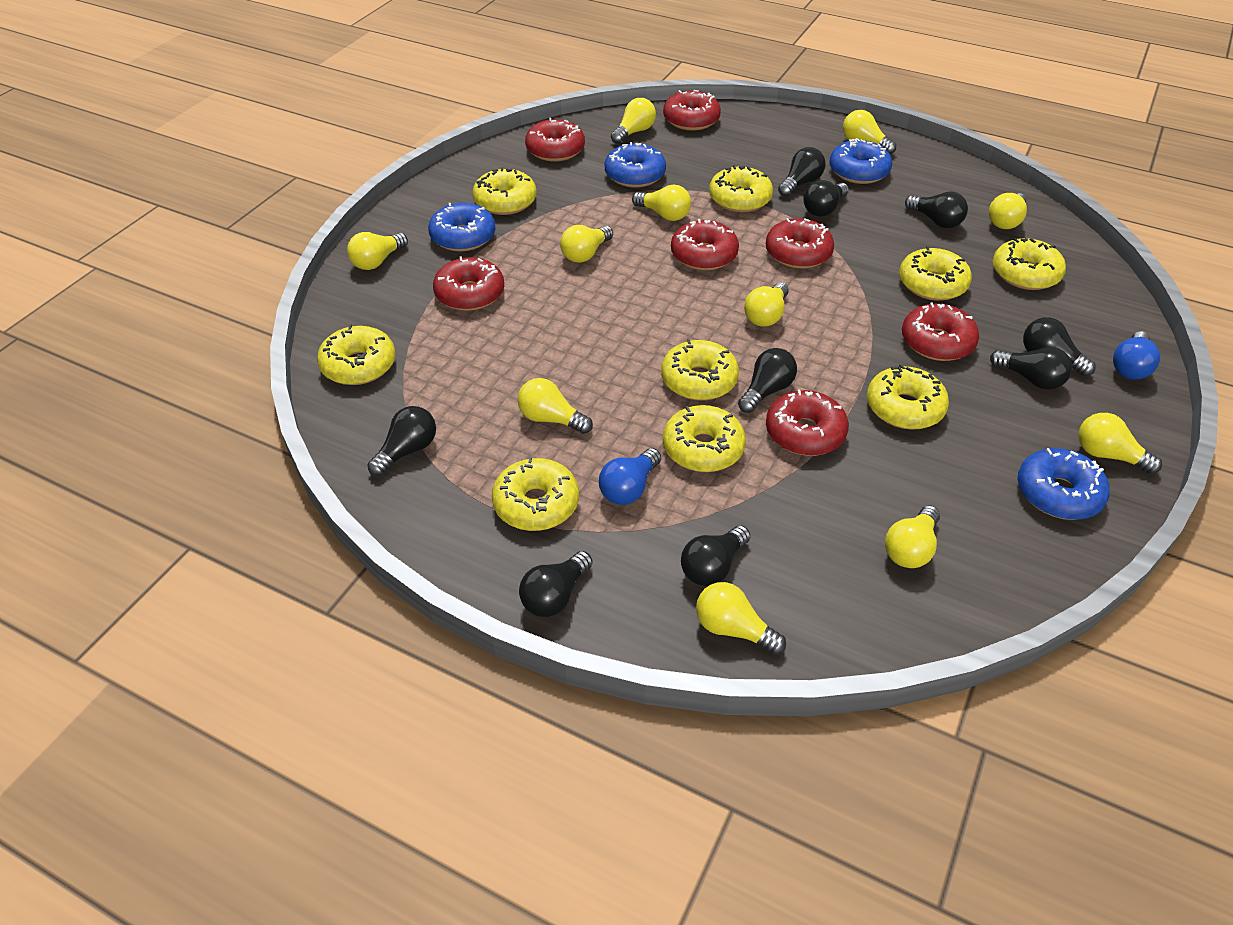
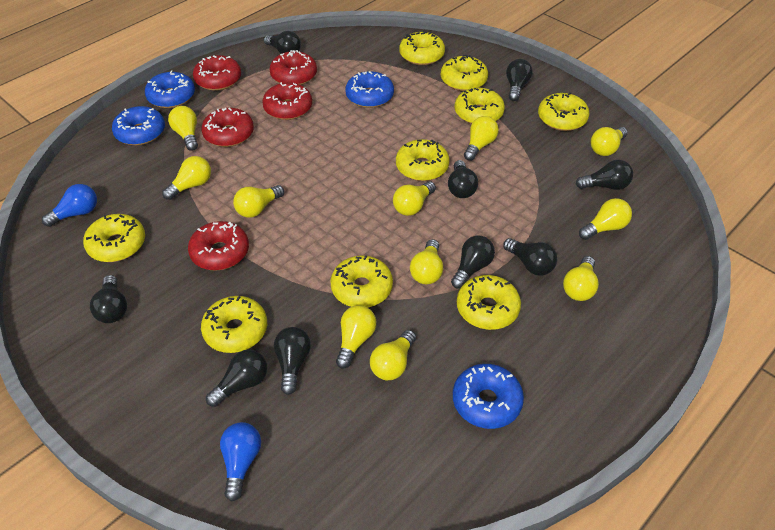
red donut: 7 -> 5

